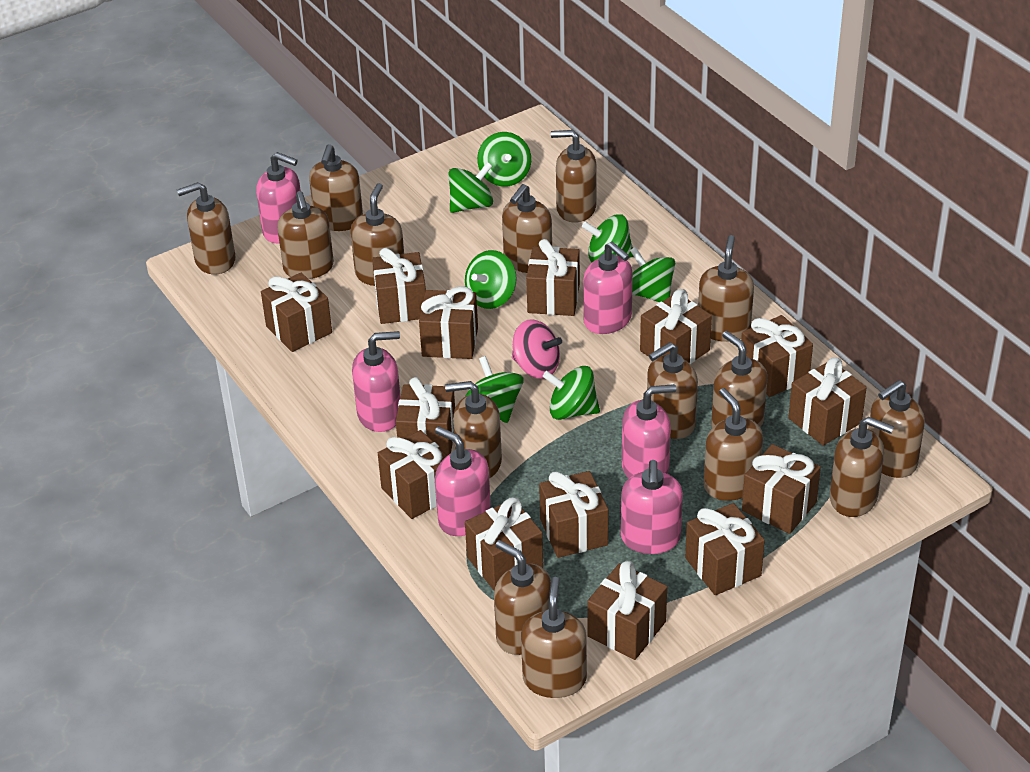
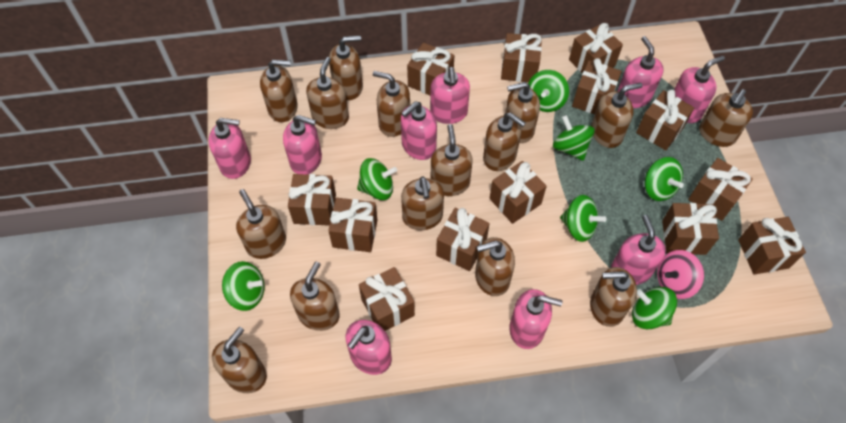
brown gift: 14 -> 13
pink soap dispenser: 6 -> 9

